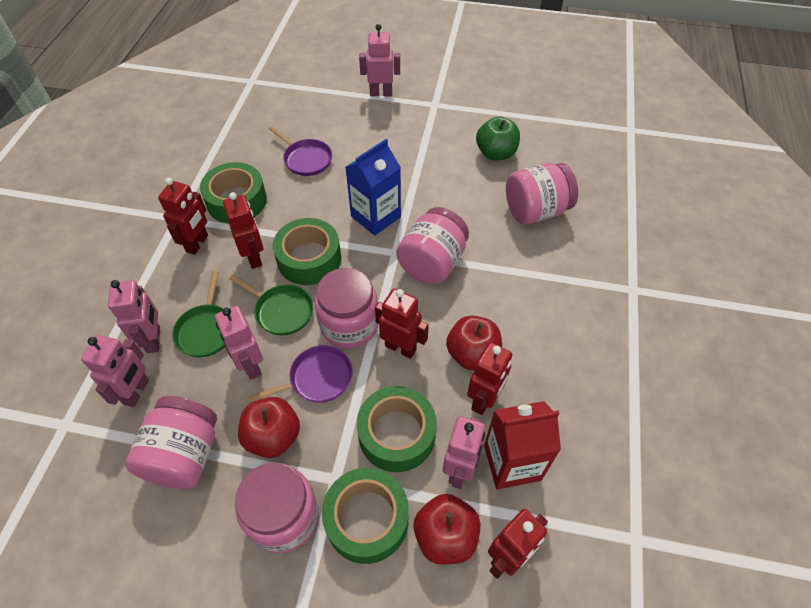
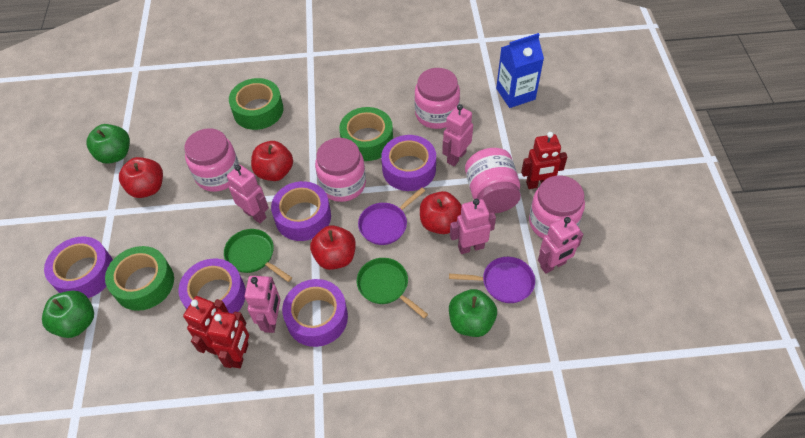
green apple: 1 -> 3
green tape: 4 -> 3
purple tape: 0 -> 5
red apple: 3 -> 4
red carton: 1 -> 0
red robot: 5 -> 3

